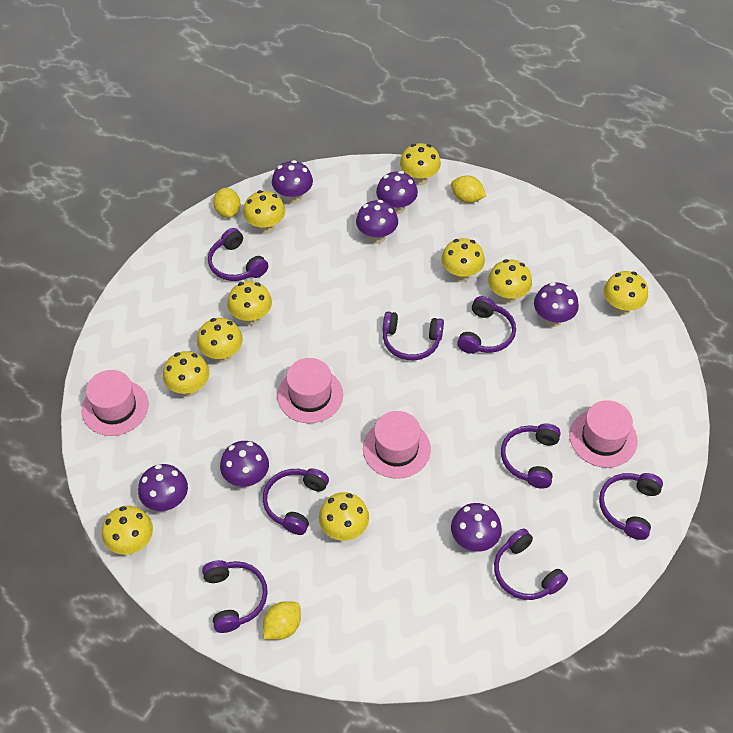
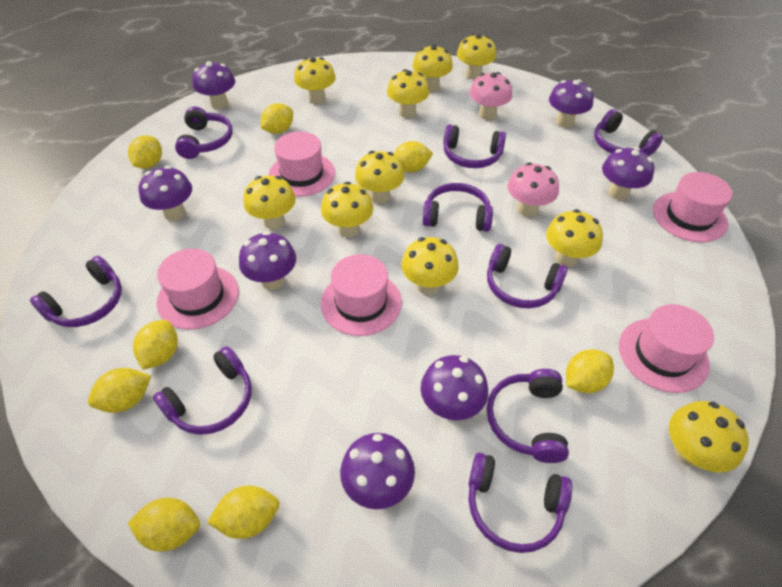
pink hat: 4 -> 5
pink mushroom: 0 -> 2
purple headphones: 8 -> 9
yellow lemon: 3 -> 8

